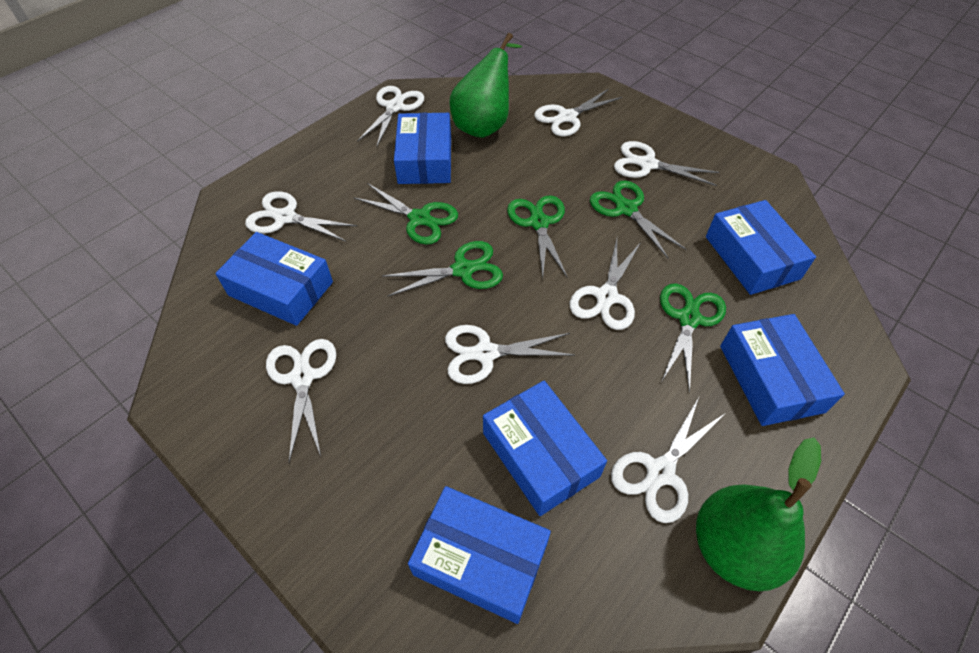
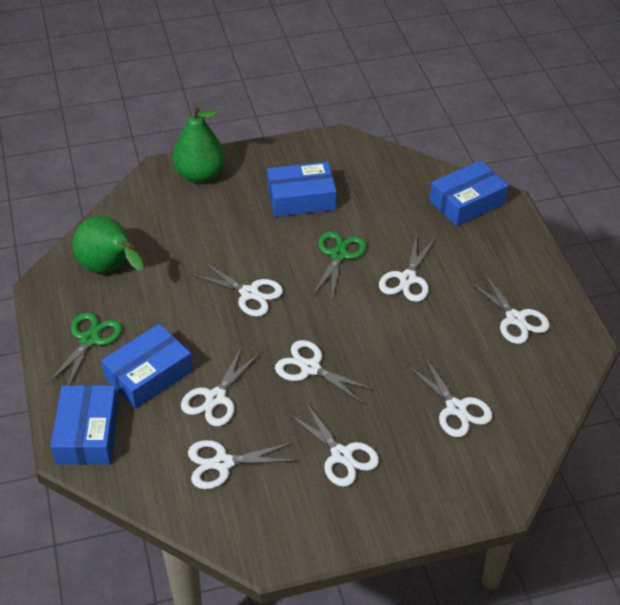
blue box: 6 -> 4
green scissors: 5 -> 2

